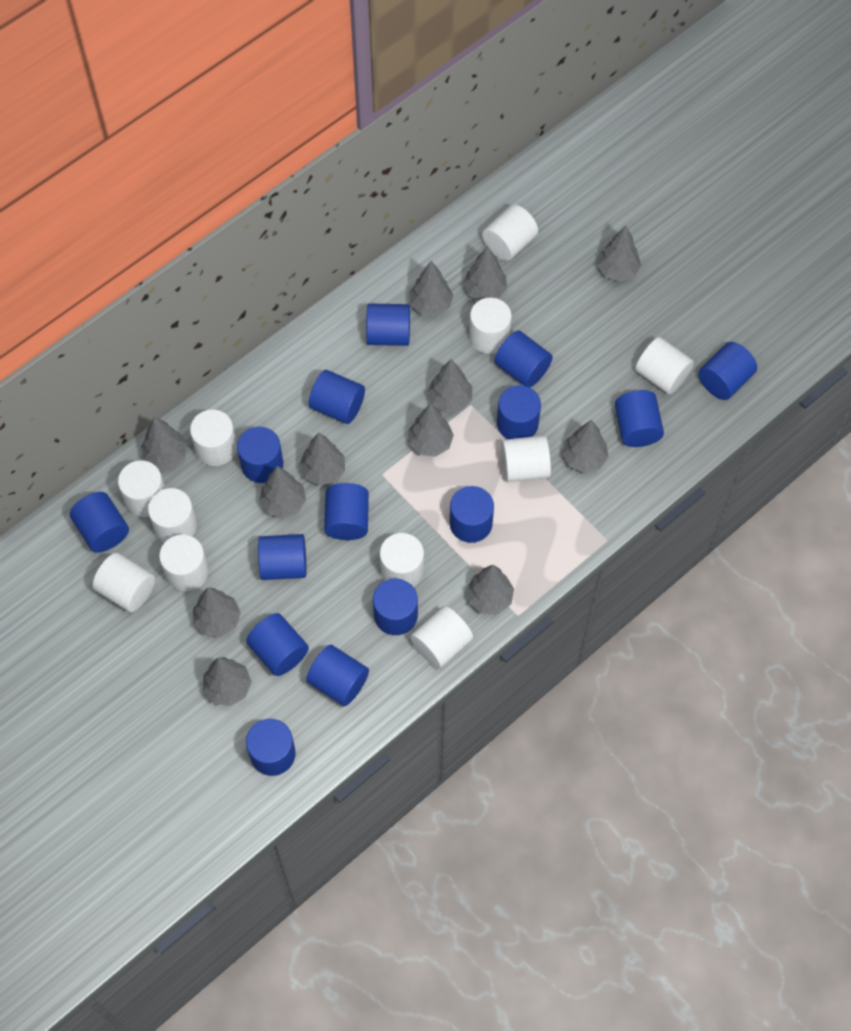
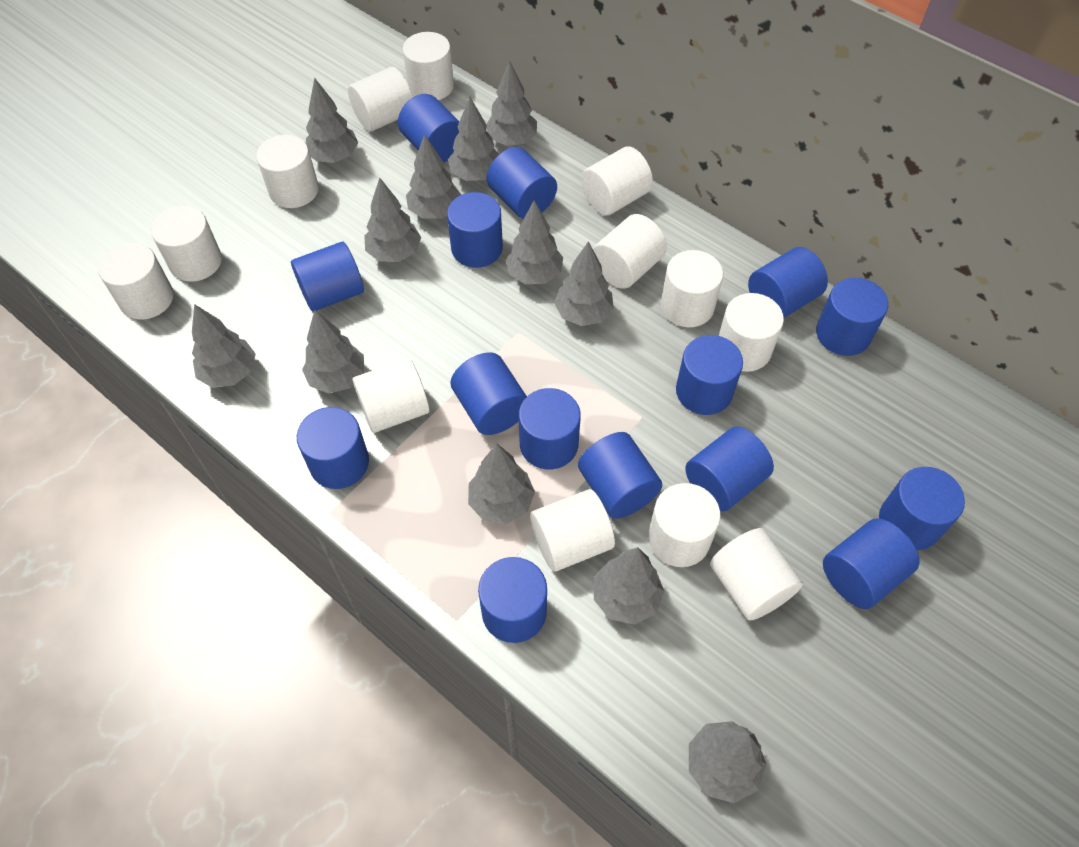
white cylinder: 11 -> 13

